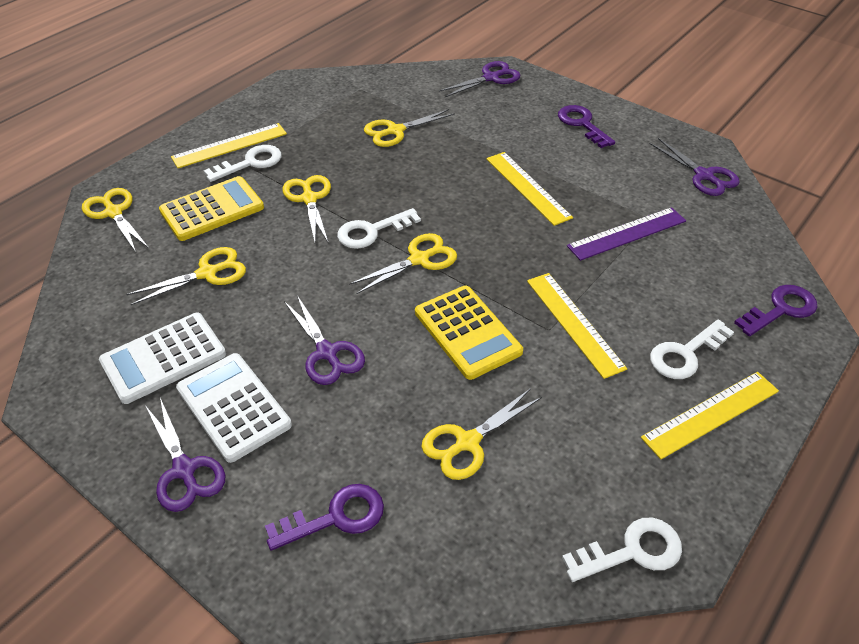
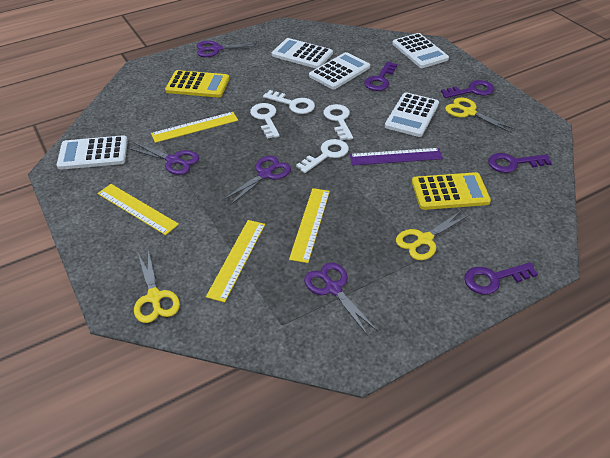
purple key: 3 -> 4
white calculator: 2 -> 5
yellow scissors: 6 -> 3

